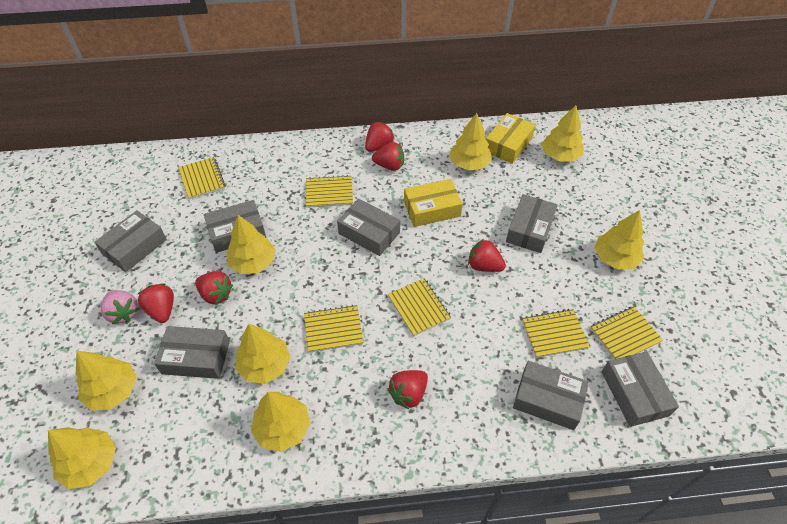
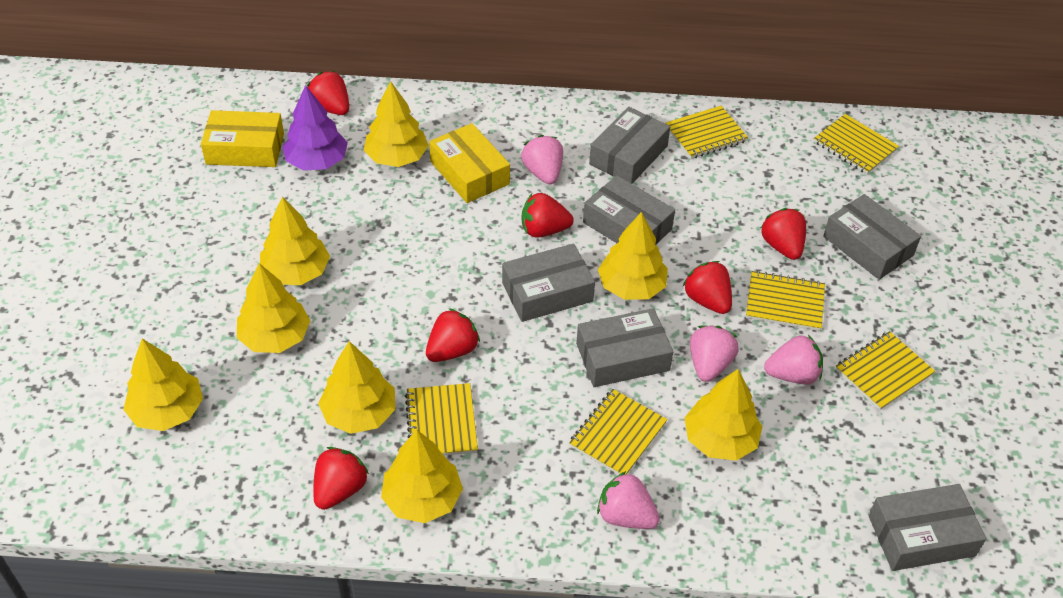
grey box: 7 -> 6
pink strawberry: 1 -> 4
purple tree: 0 -> 1

